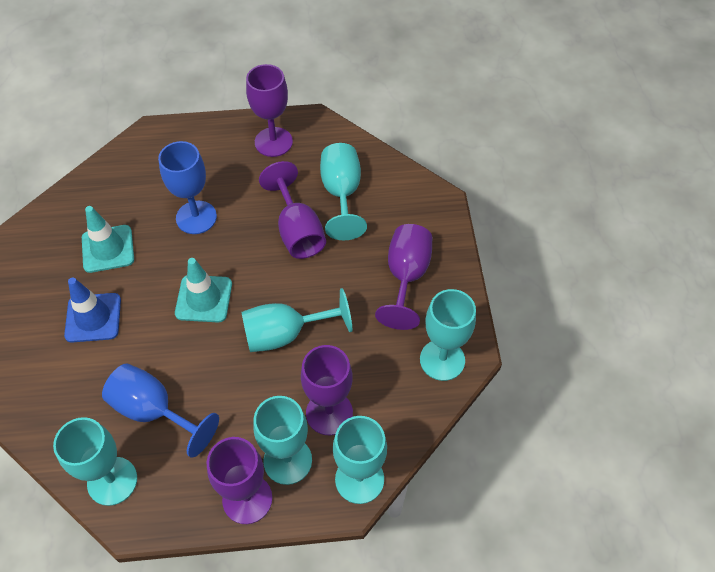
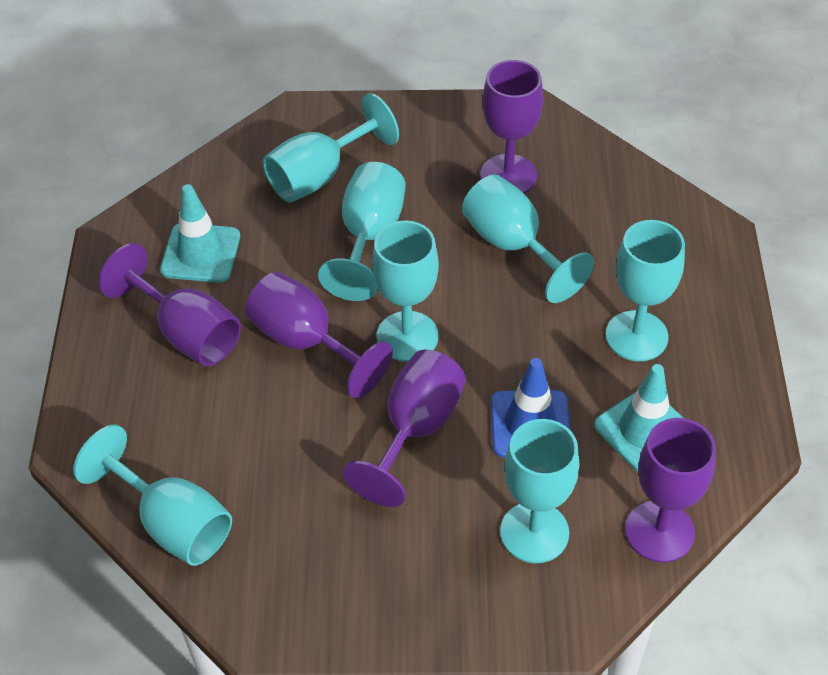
blue goblet: 2 -> 0
turquoise goblet: 6 -> 7

